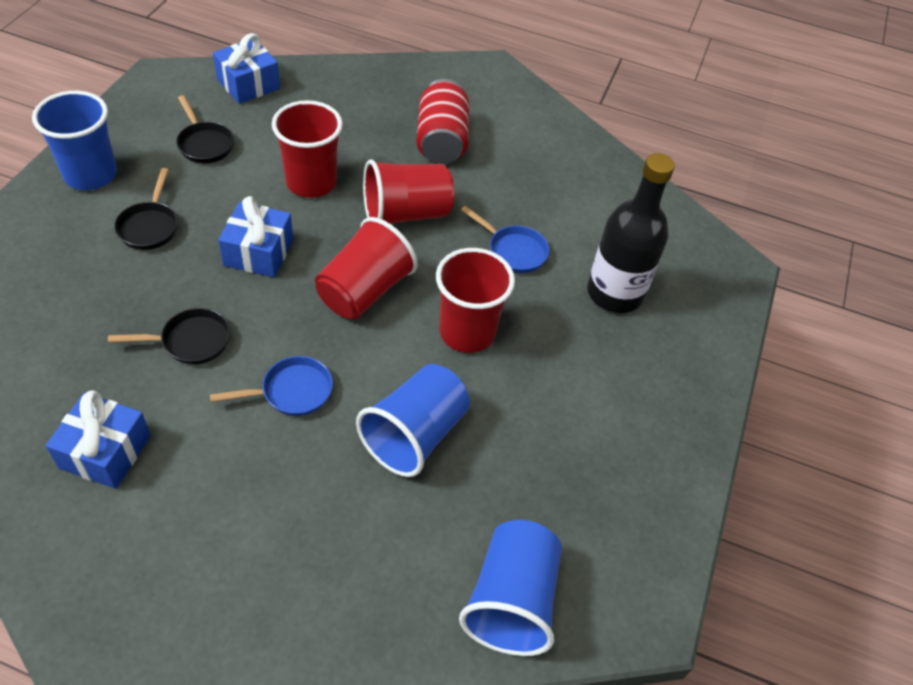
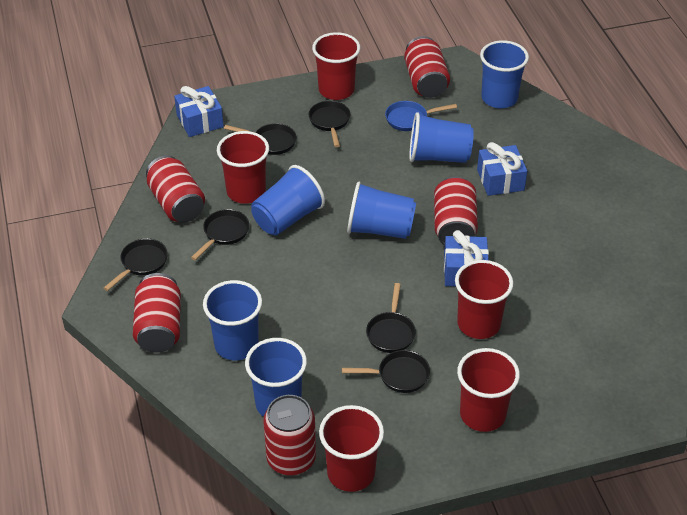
black bottle: 1 -> 0
black pan: 3 -> 6
blue cup: 3 -> 6
blue pan: 2 -> 1
red can: 1 -> 5
red cup: 4 -> 5

